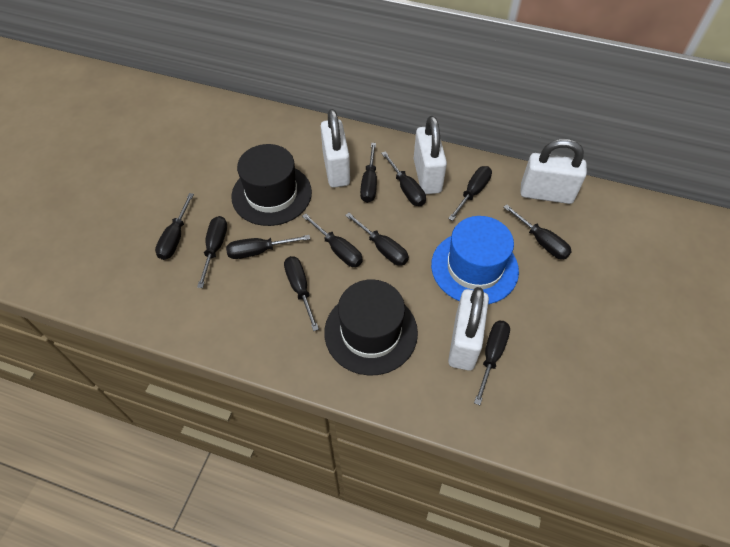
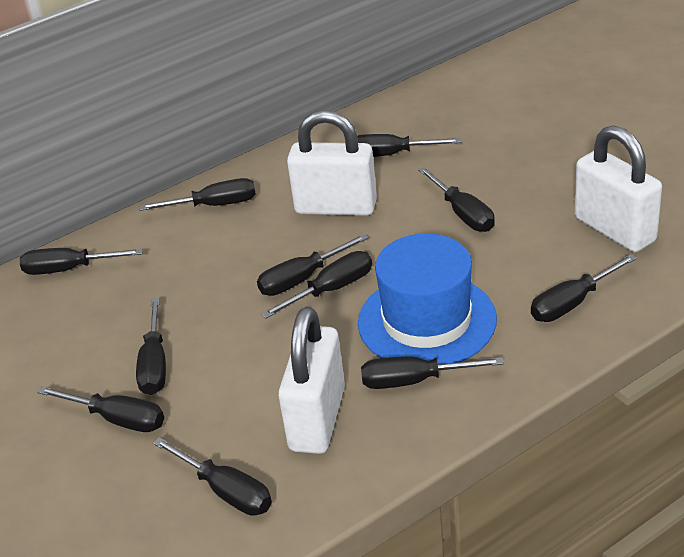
black hat: 2 -> 0
white padlock: 4 -> 3

